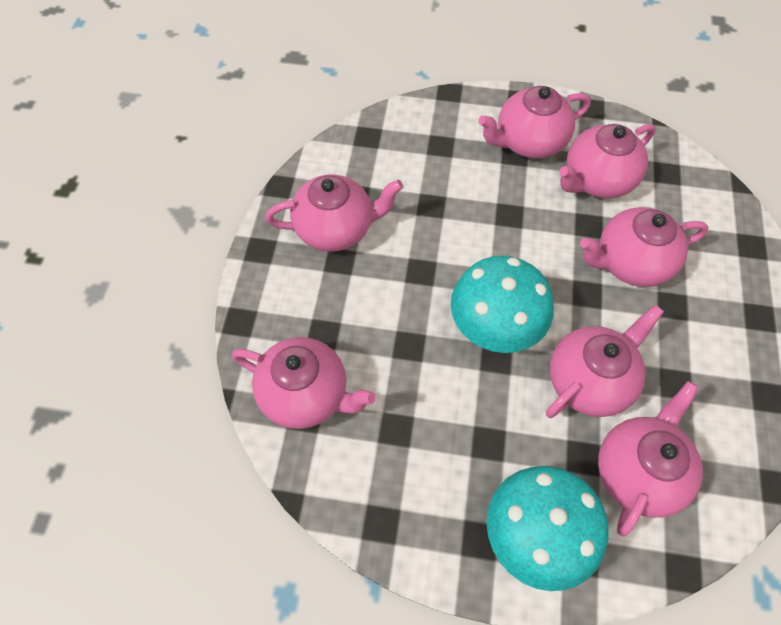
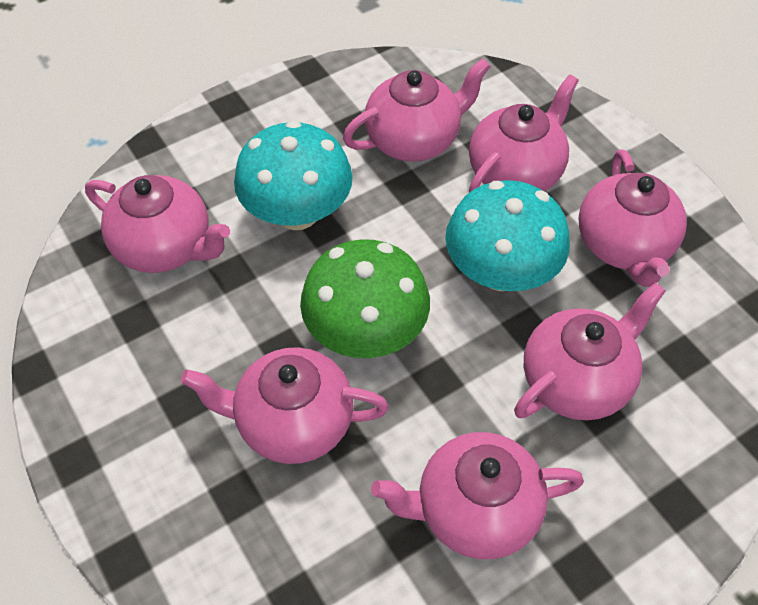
green mushroom: 0 -> 1

